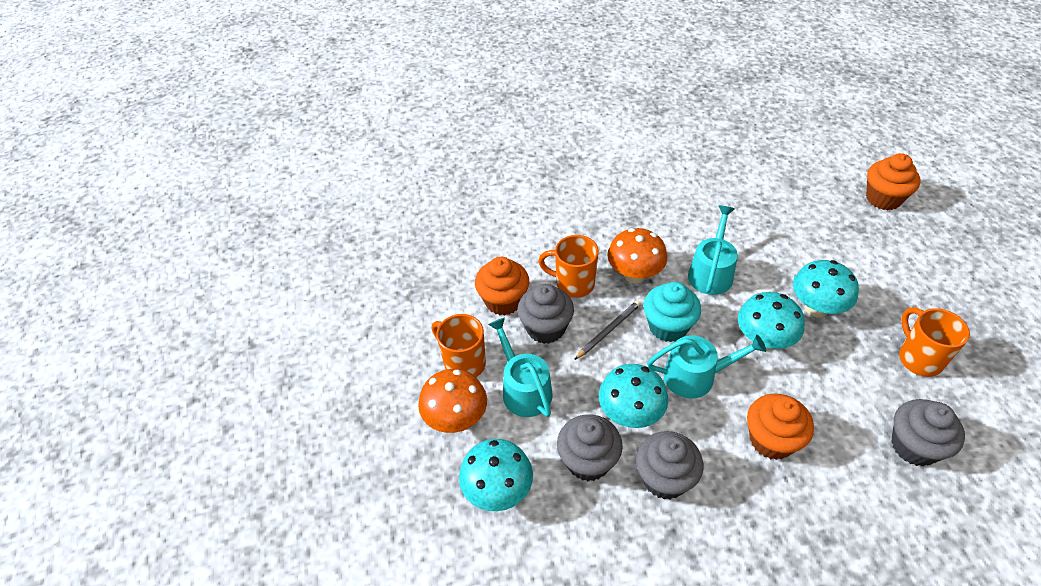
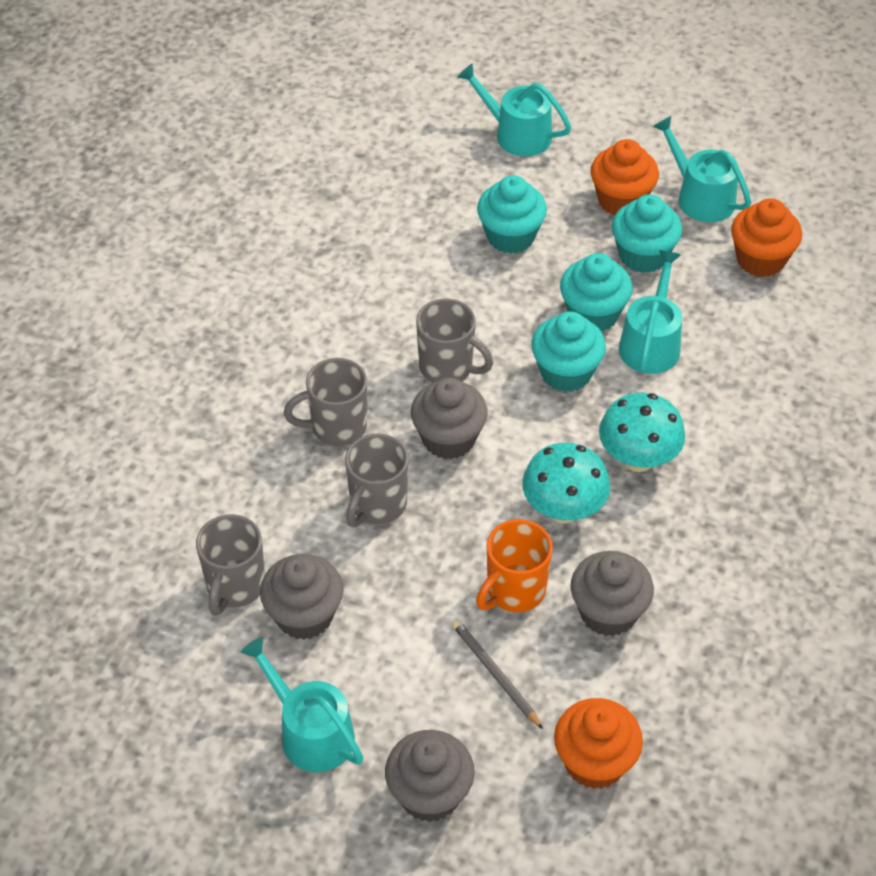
grey mug: 0 -> 4
orange mug: 3 -> 1
orange mushroom: 2 -> 0
turquoise cupcake: 1 -> 4
turquoise mushroom: 4 -> 2
turquoise watering can: 3 -> 4

